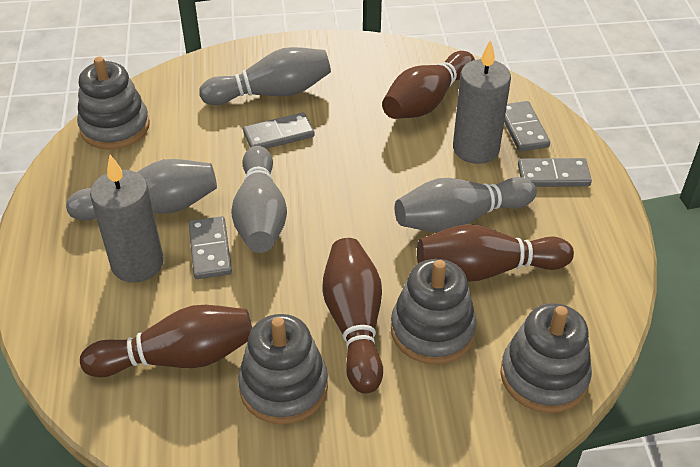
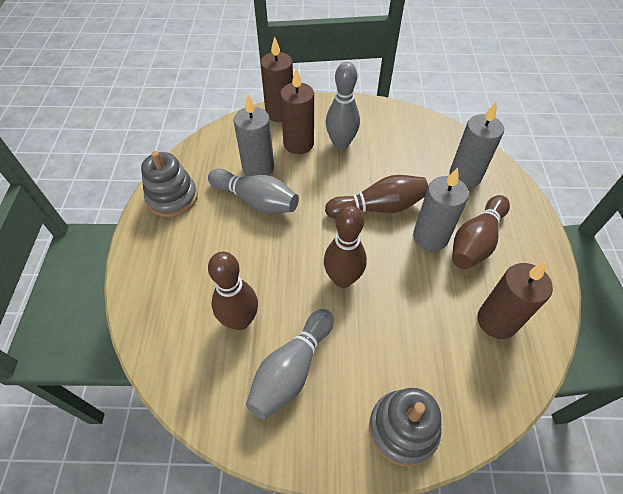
brown candle: 0 -> 3
grey bowling pin: 4 -> 3
grey candle: 2 -> 3
grey domino: 4 -> 0
grey stacking toy: 4 -> 2

